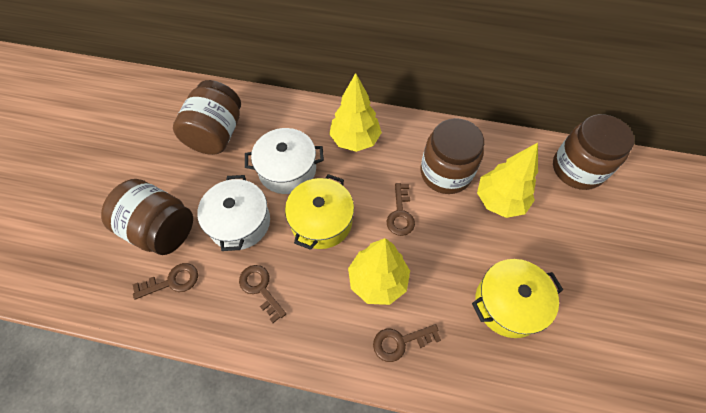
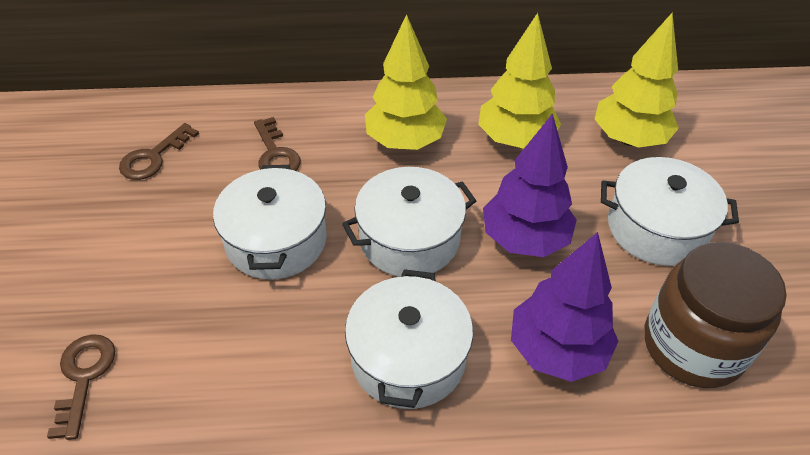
brown jar: 4 -> 1
brown key: 4 -> 3
purple tree: 0 -> 2
white pot: 2 -> 4
yellow pot: 2 -> 0

